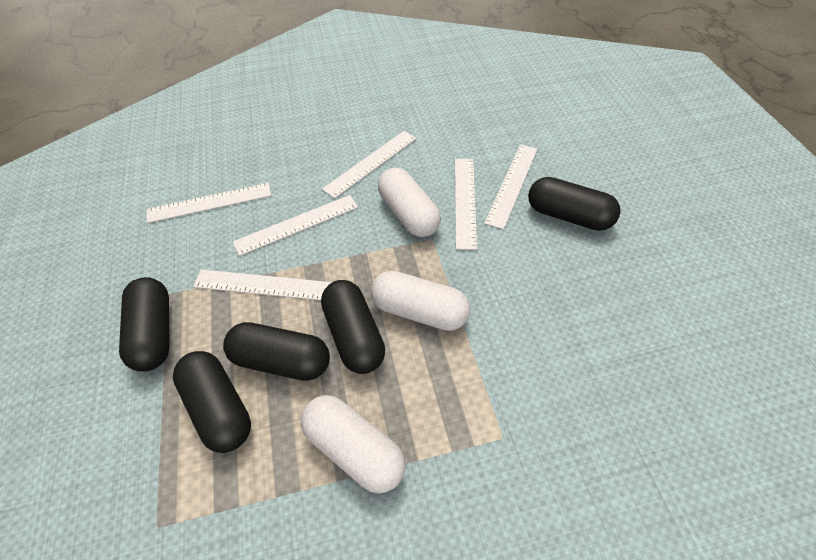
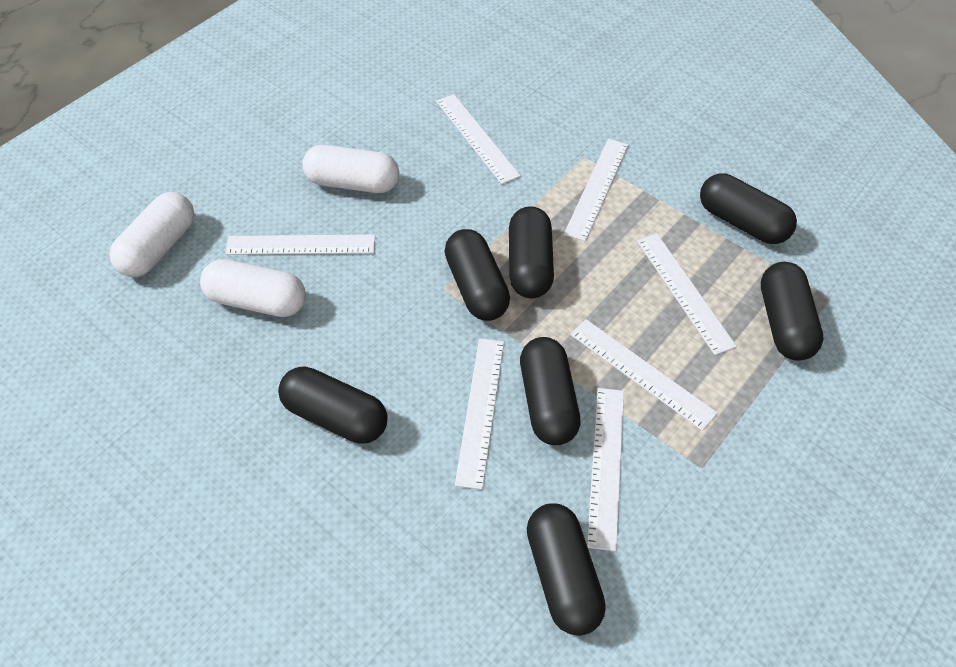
black capsule: 5 -> 7
white ruler: 6 -> 7

